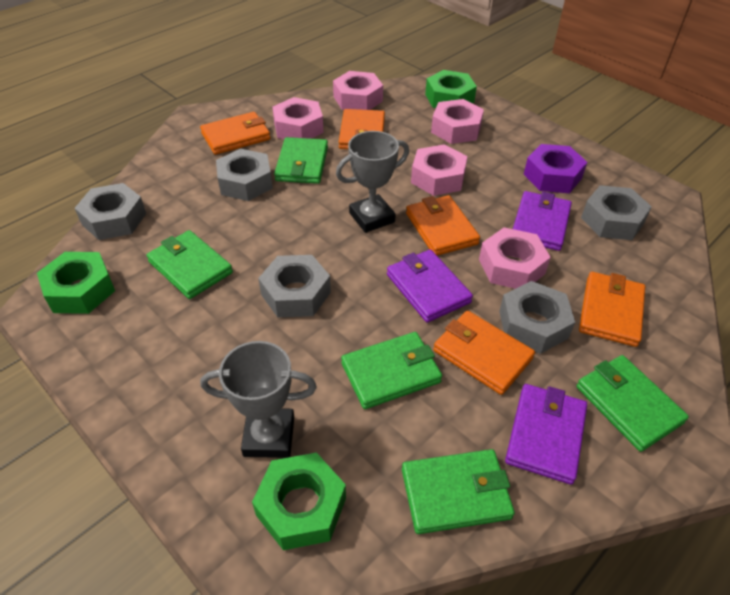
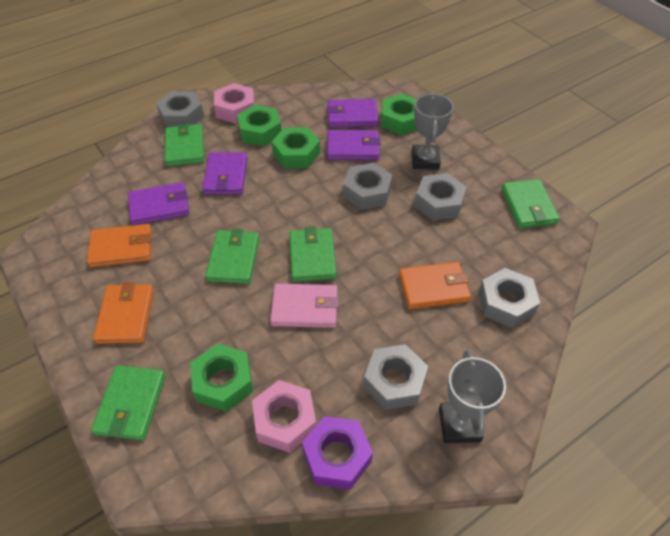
green nut: 3 -> 4
orange wallet: 5 -> 3
pink nut: 5 -> 2
pink wallet: 0 -> 1
purple wallet: 3 -> 4

